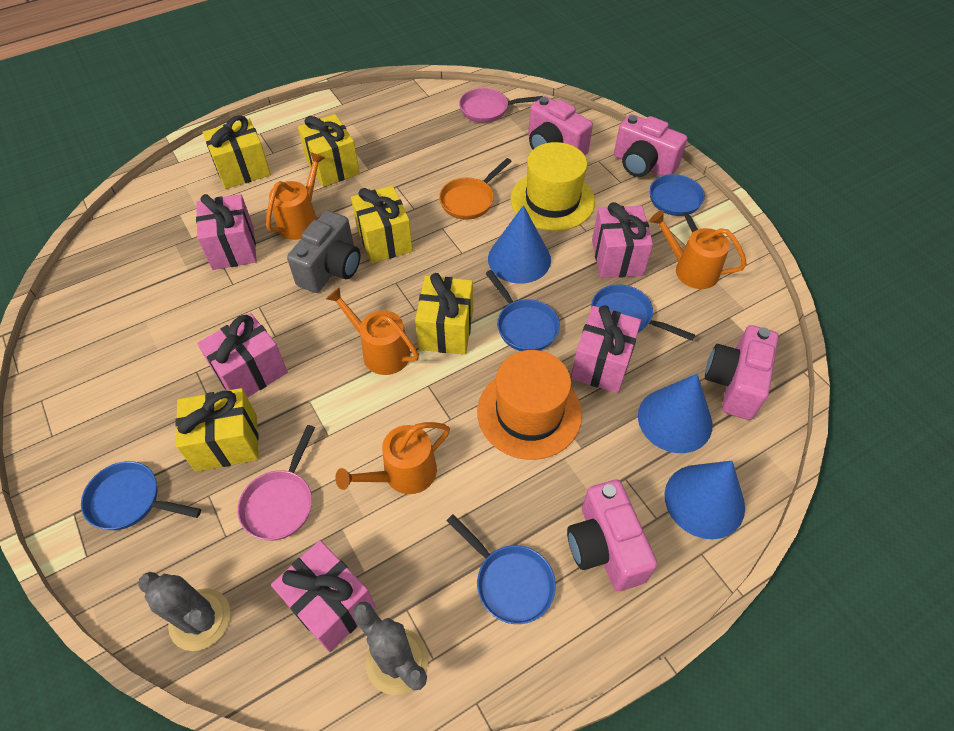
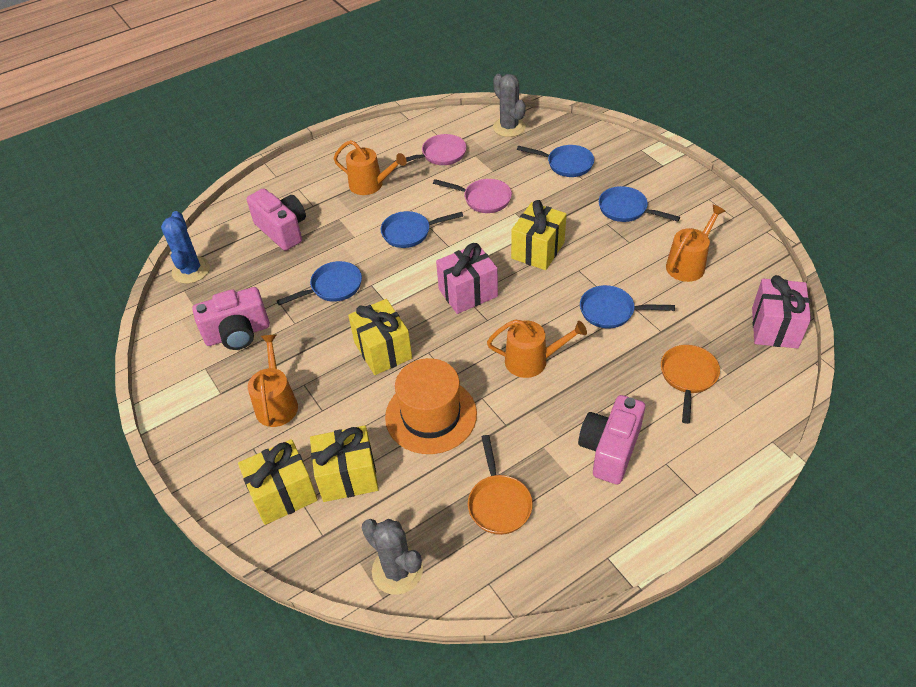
blue cactus: 0 -> 1
blue cone: 3 -> 0
grey camera: 1 -> 0
orange pan: 1 -> 2
pink camera: 4 -> 3
pink gift: 5 -> 2
yellow gift: 5 -> 4
yellow hat: 1 -> 0

